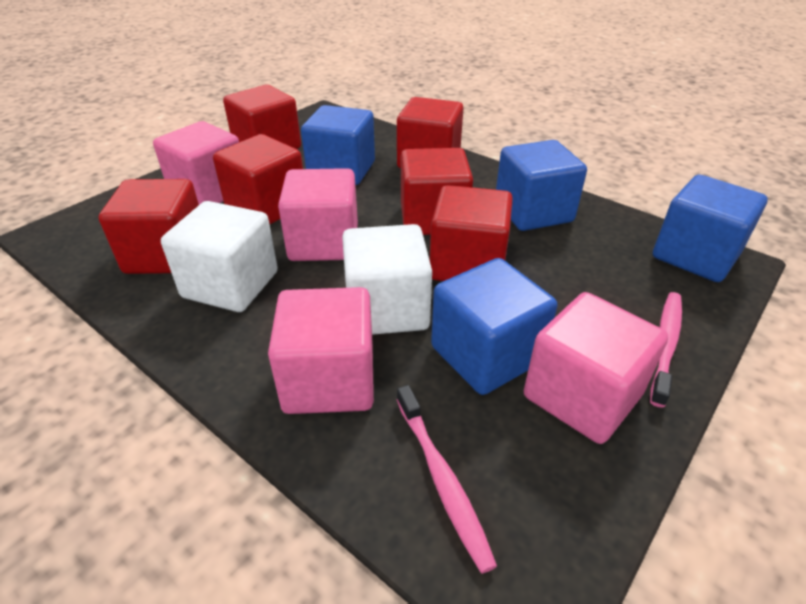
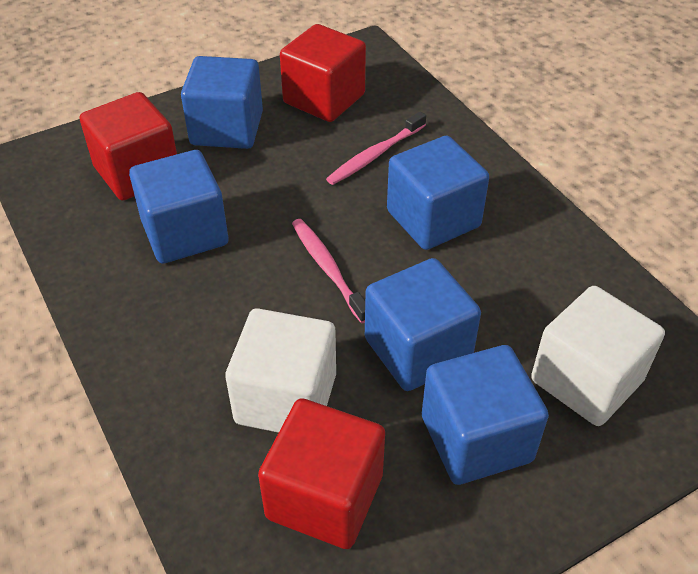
blue cube: 4 -> 5
pink cube: 4 -> 0
red cube: 6 -> 3

